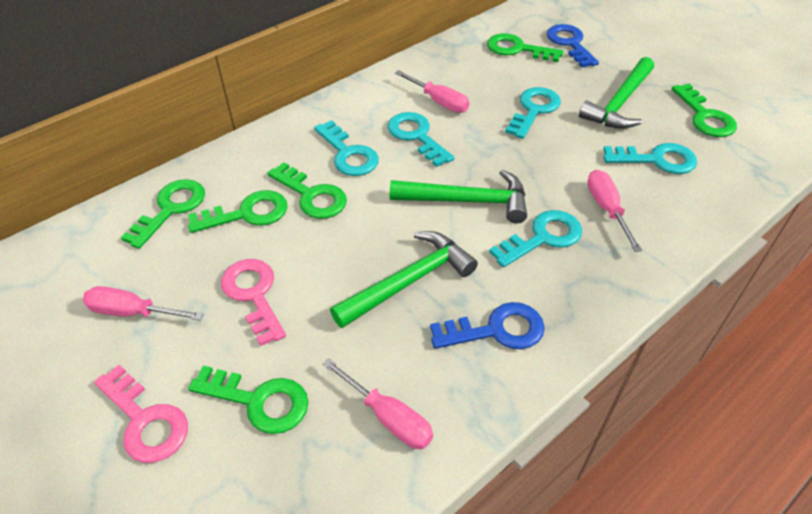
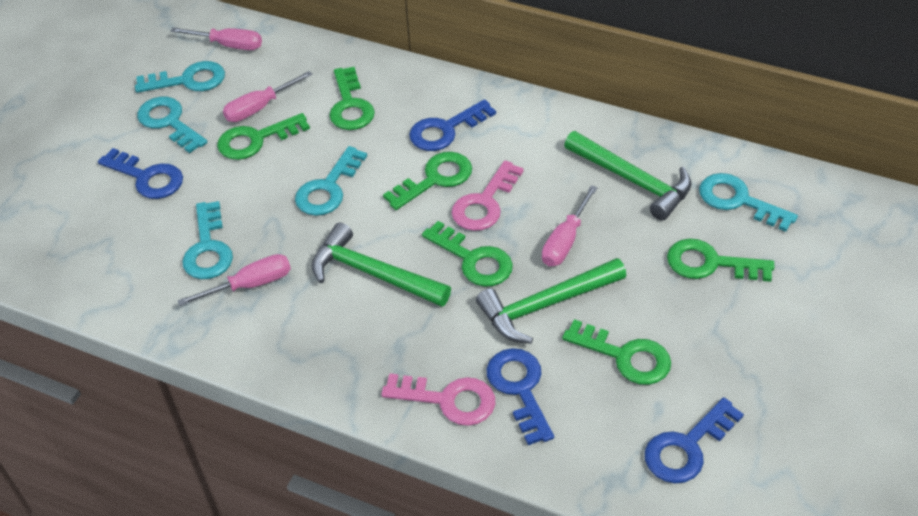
blue key: 2 -> 4

